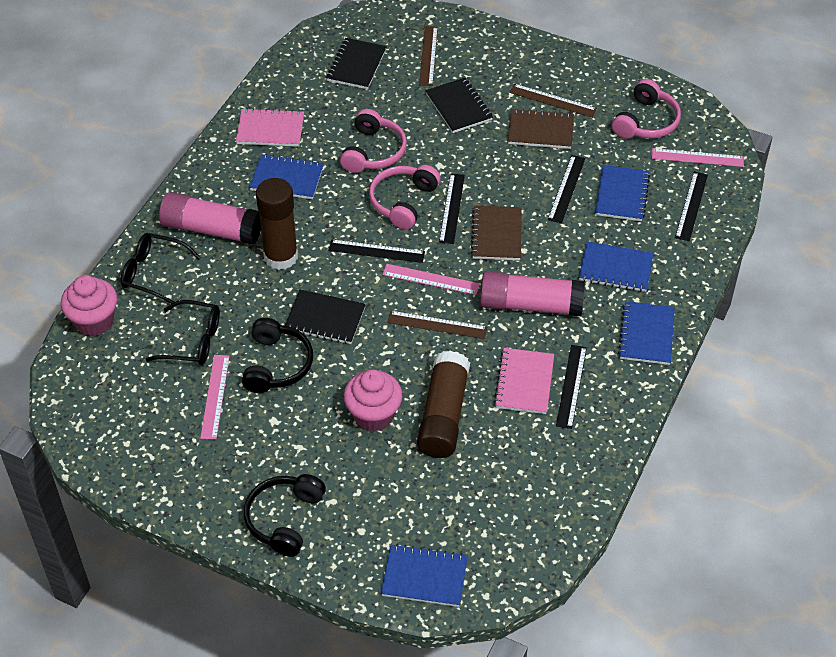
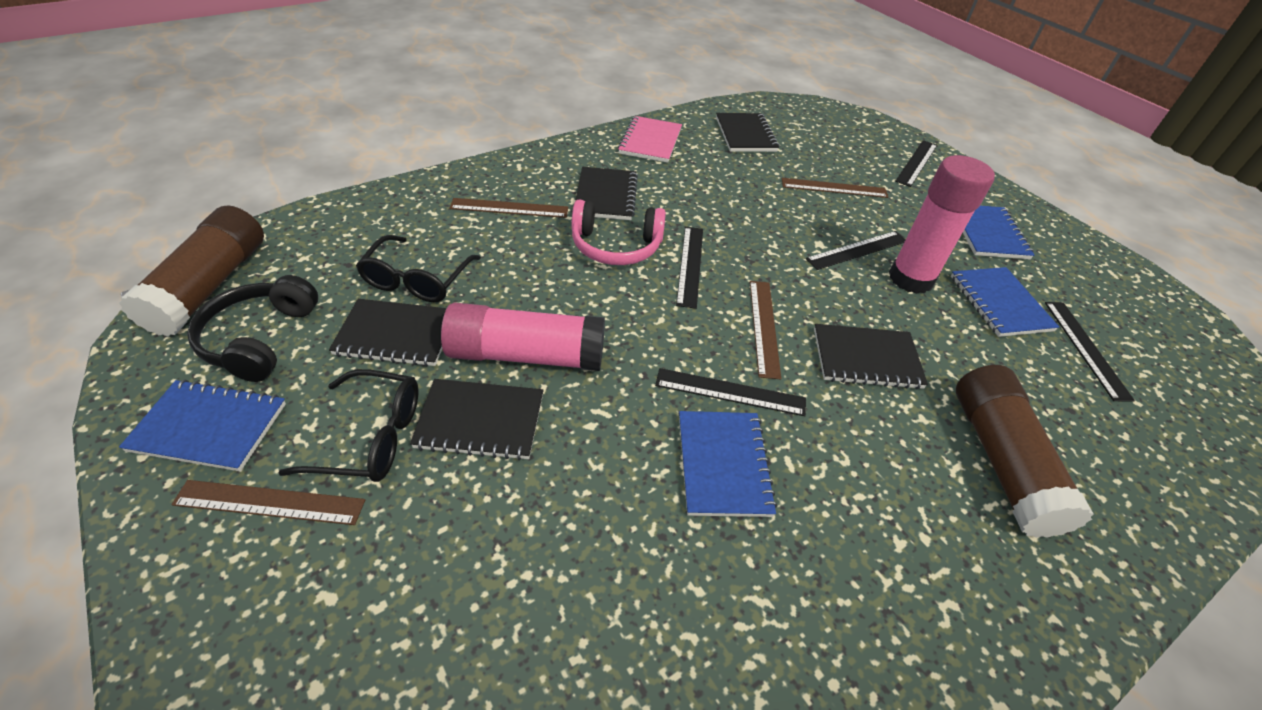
black headphones: 2 -> 1
black notebook: 3 -> 5
blue notebook: 5 -> 4
brown notebook: 2 -> 0
brown ruler: 3 -> 4
pink cupcake: 2 -> 0
pink headphones: 3 -> 1
pink notebook: 2 -> 1
pink ruler: 3 -> 0

